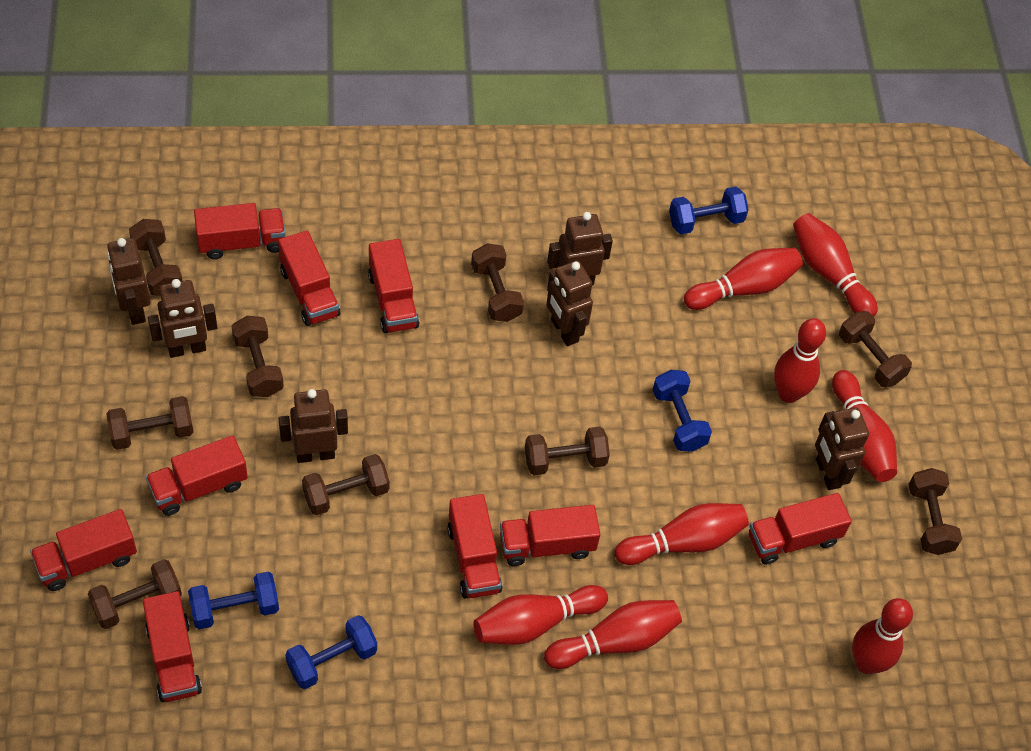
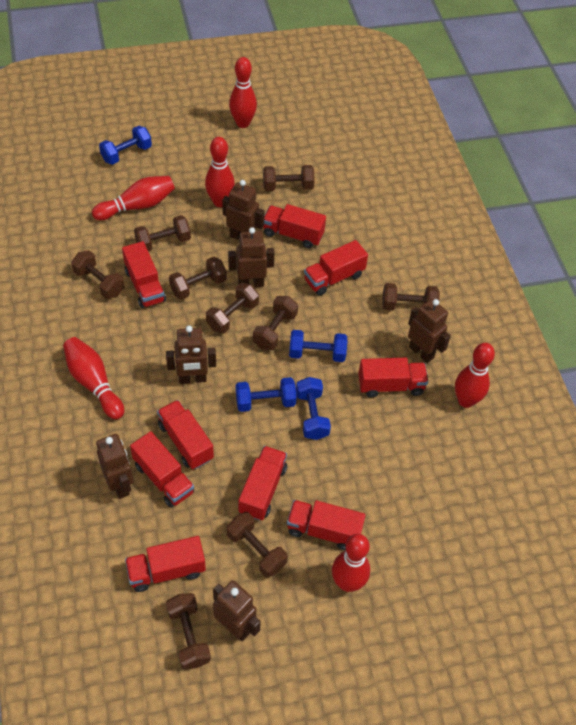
red bowling pin: 8 -> 6

